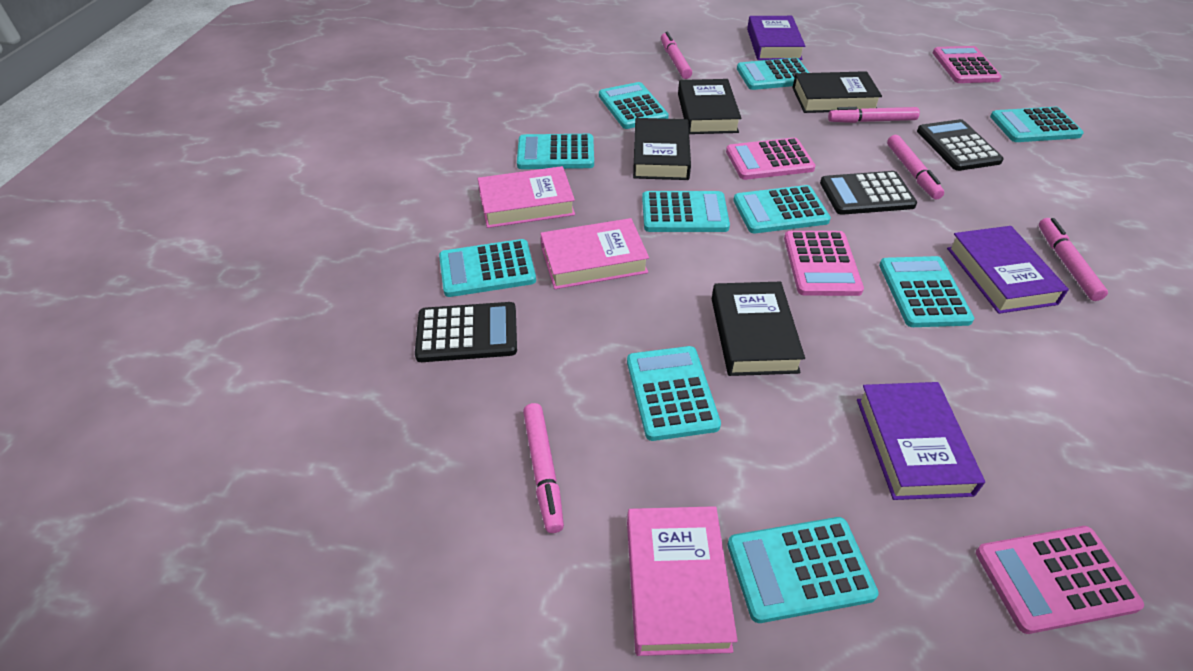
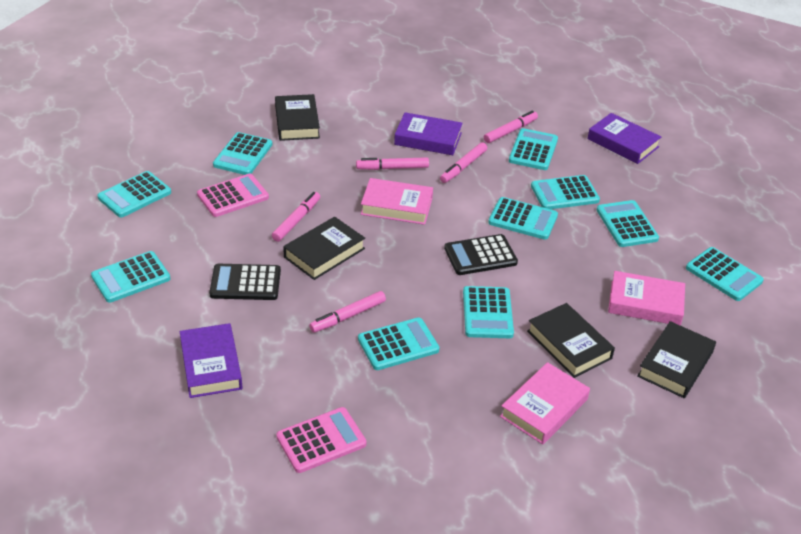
black calculator: 3 -> 2
pink calculator: 4 -> 2

